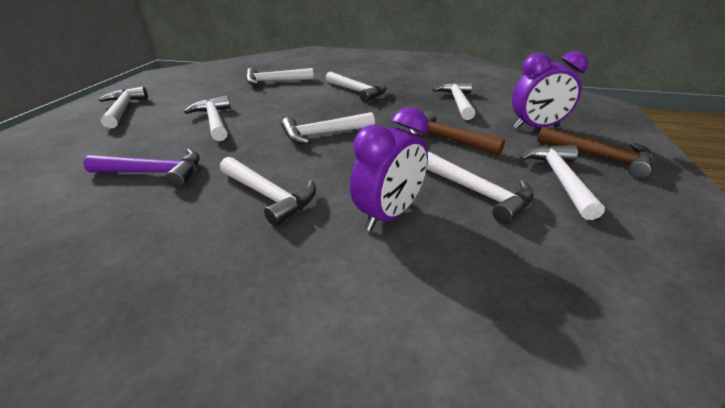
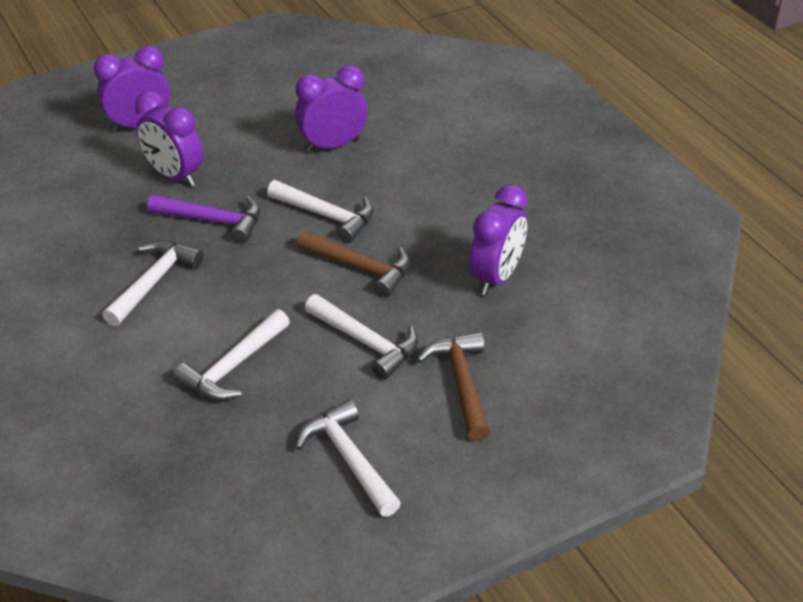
purple clock: 2 -> 4
white hammer: 9 -> 5

